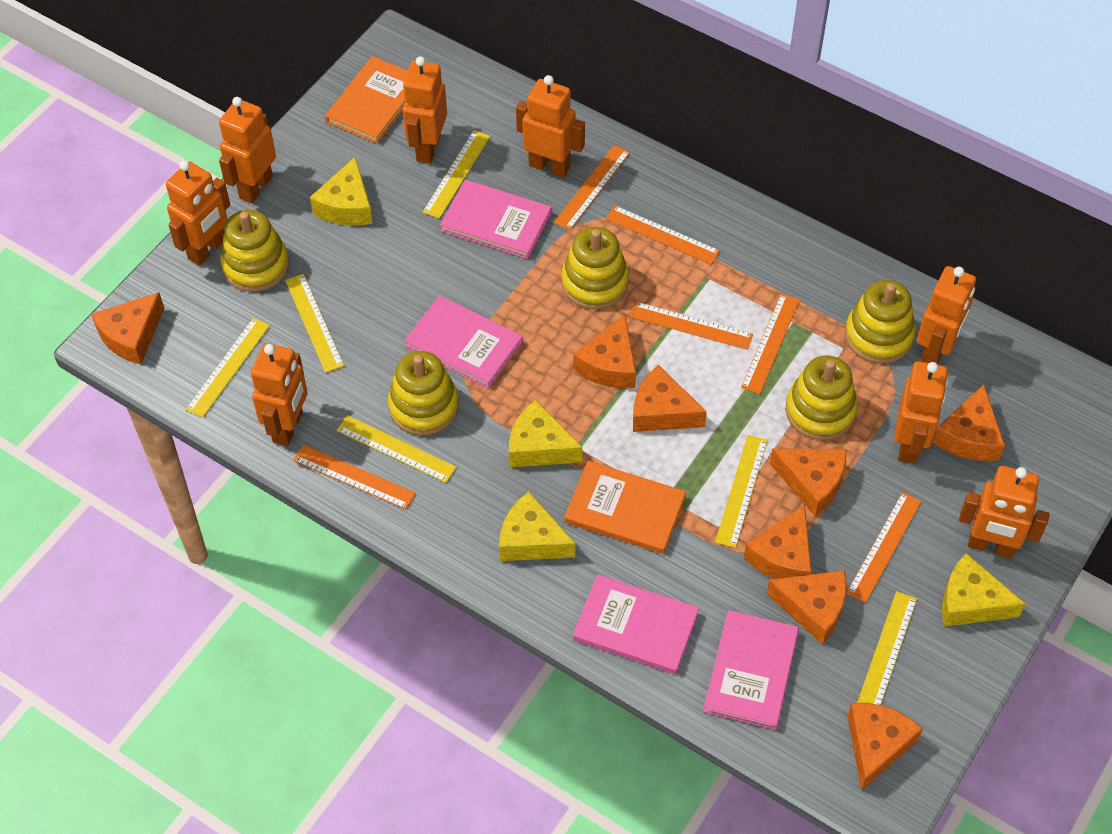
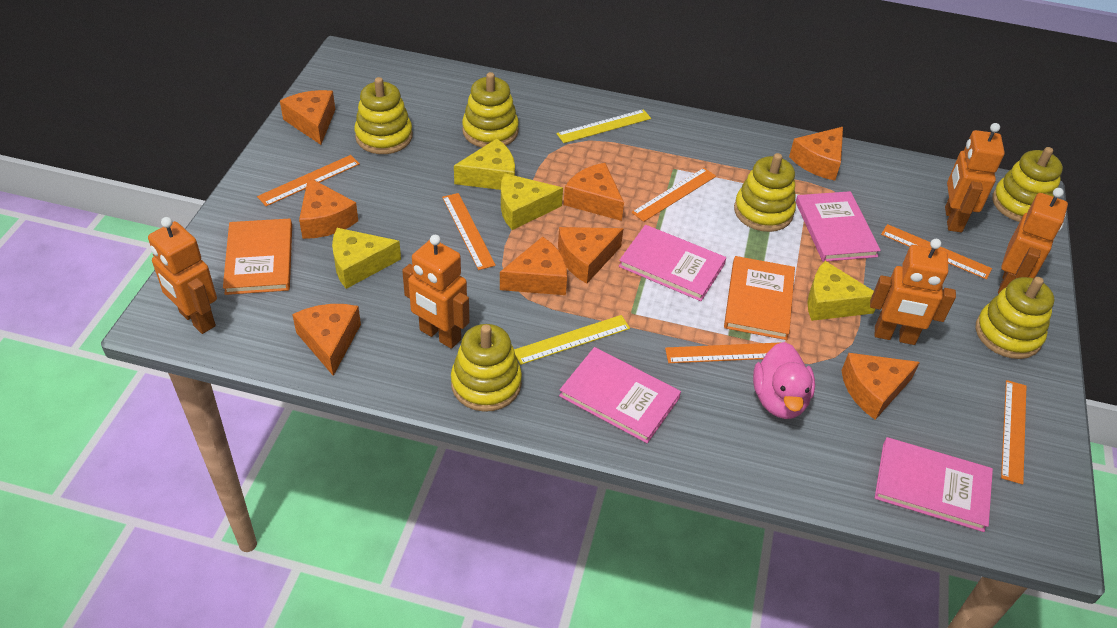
orange robot: 8 -> 5
pink duck: 0 -> 1
yellow ruler: 6 -> 2
yellow stacking toy: 5 -> 6

